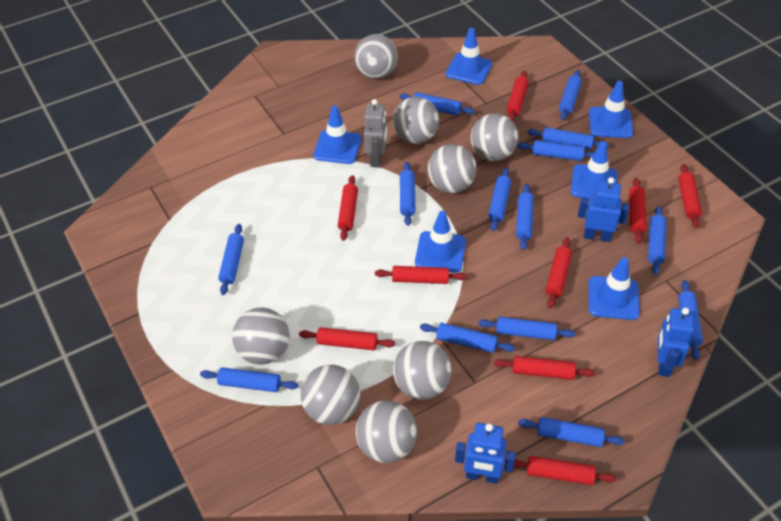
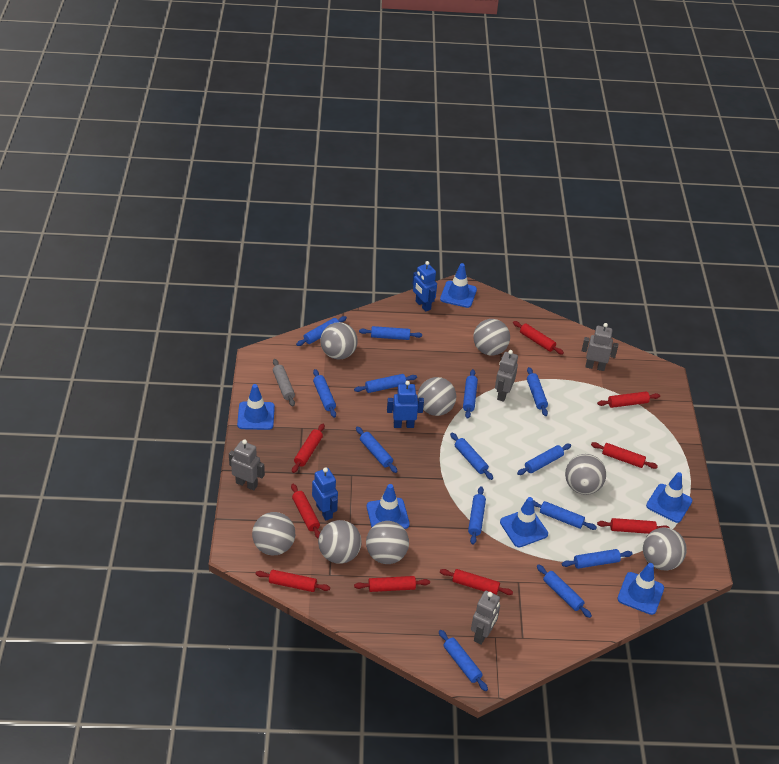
grey robot: 1 -> 4
grey rolling pin: 0 -> 1

